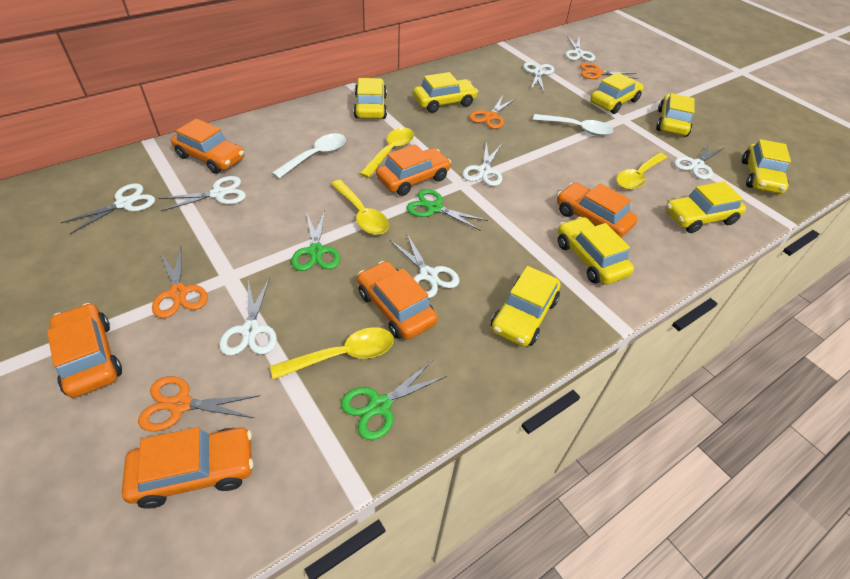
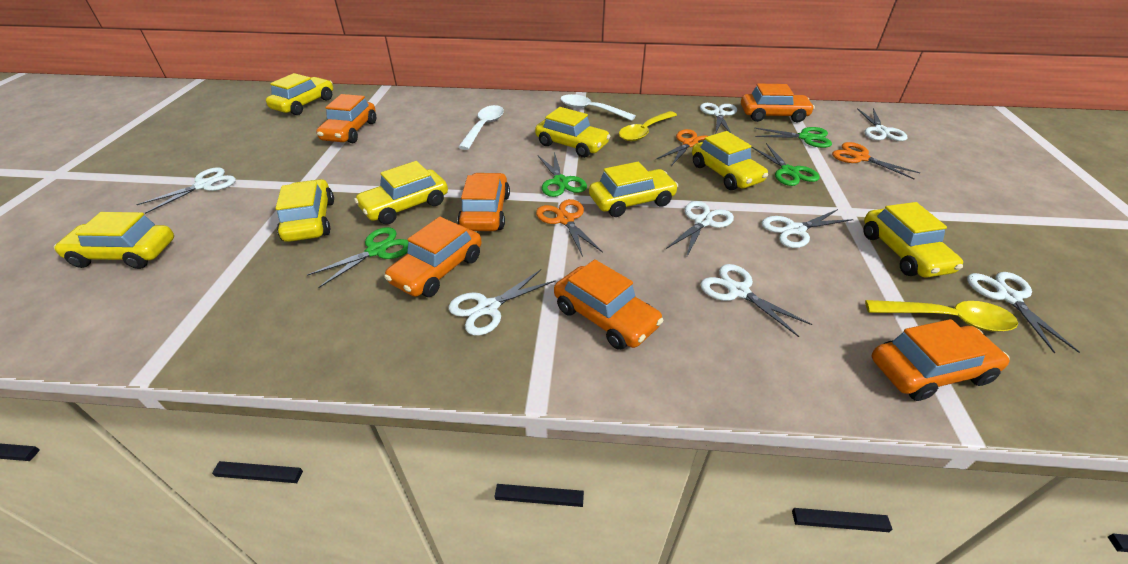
green scissors: 3 -> 4
orange scissors: 4 -> 3
yellow spoon: 4 -> 2

